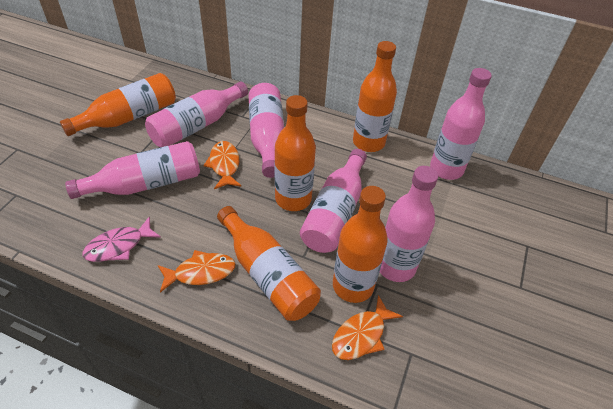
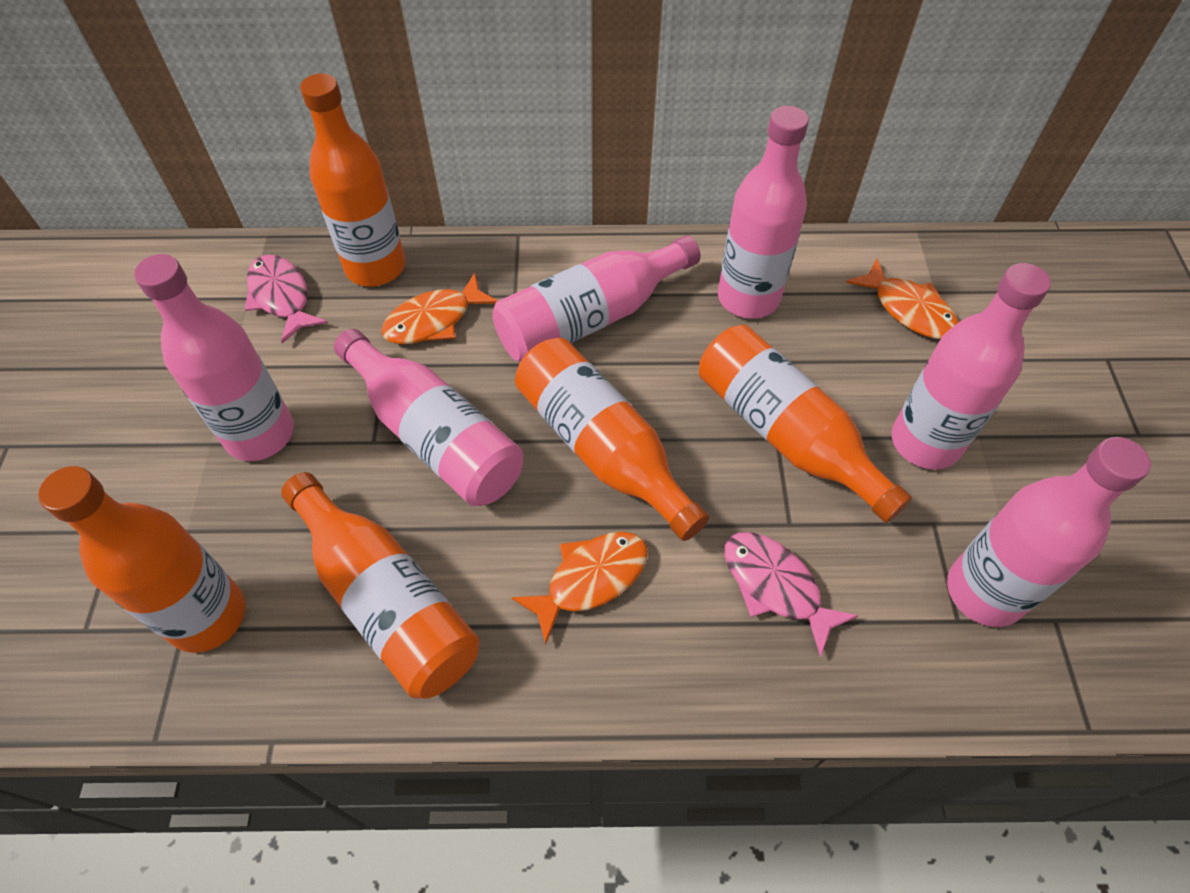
pink fish: 1 -> 2

